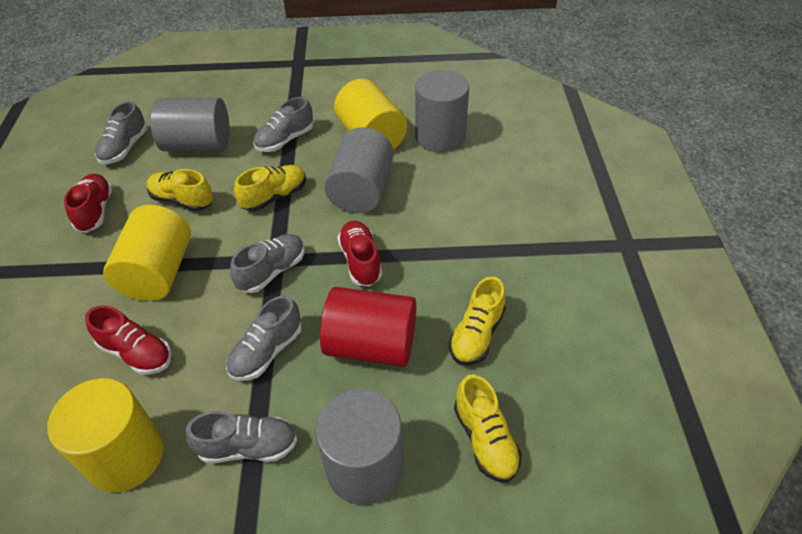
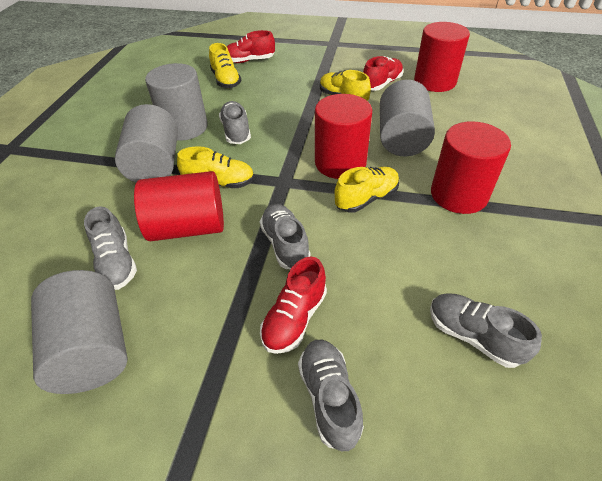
red cylinder: 1 -> 4
yellow cylinder: 3 -> 0

